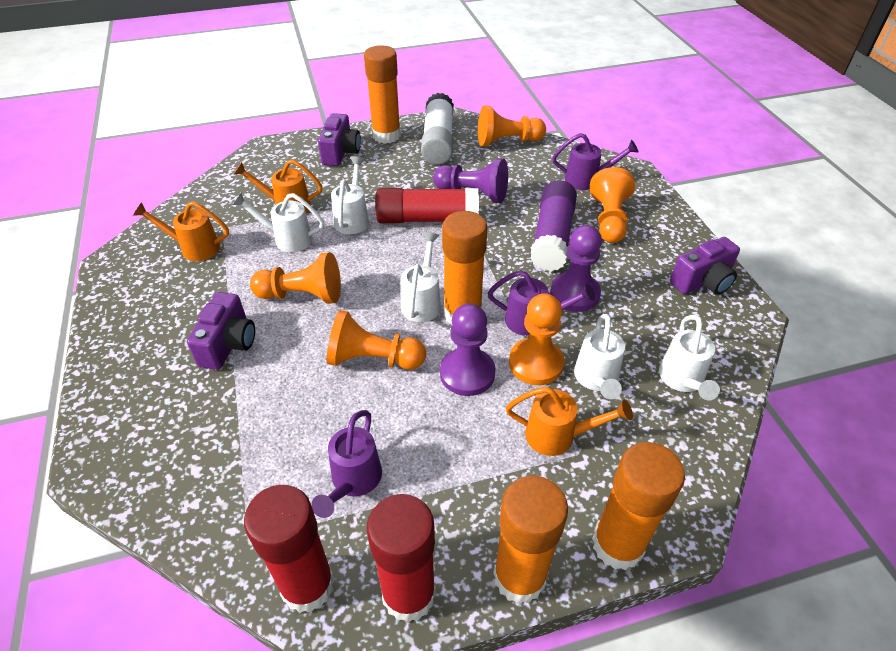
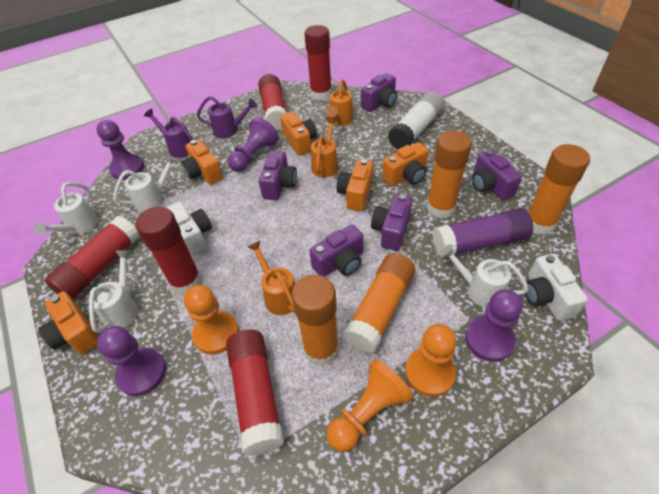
orange camera: 0 -> 5
orange pawn: 5 -> 3
purple camera: 3 -> 5
purple pawn: 3 -> 4
purple watering can: 3 -> 2
red glue stick: 3 -> 5
white camera: 0 -> 2
white watering can: 5 -> 4

